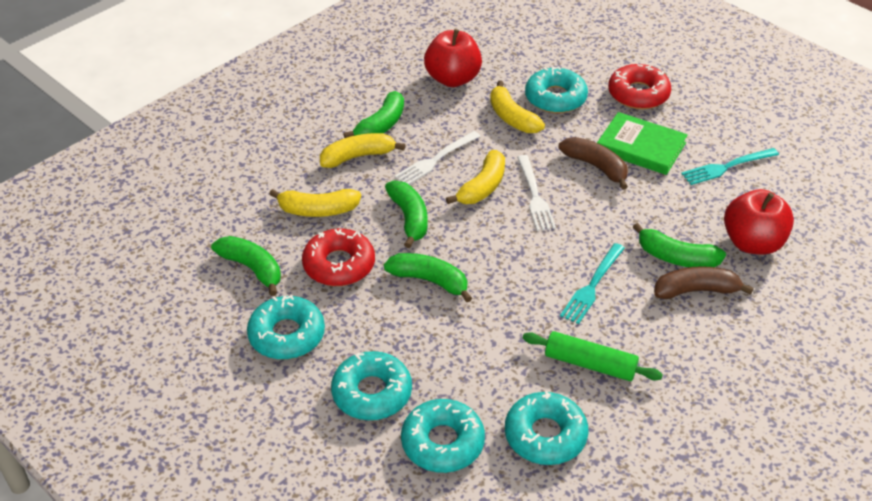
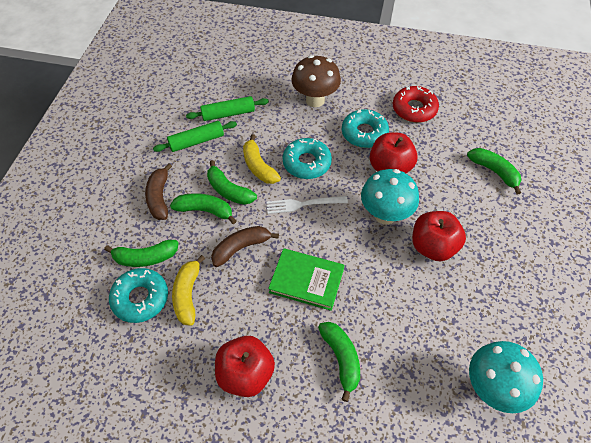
brown mushroom: 0 -> 1
green rolling pin: 1 -> 2
red apple: 2 -> 3
red donut: 2 -> 1
turquoise donut: 5 -> 3
turquoise fork: 2 -> 0
turquoise mushroom: 0 -> 2
white fork: 2 -> 1
yellow banana: 4 -> 2

